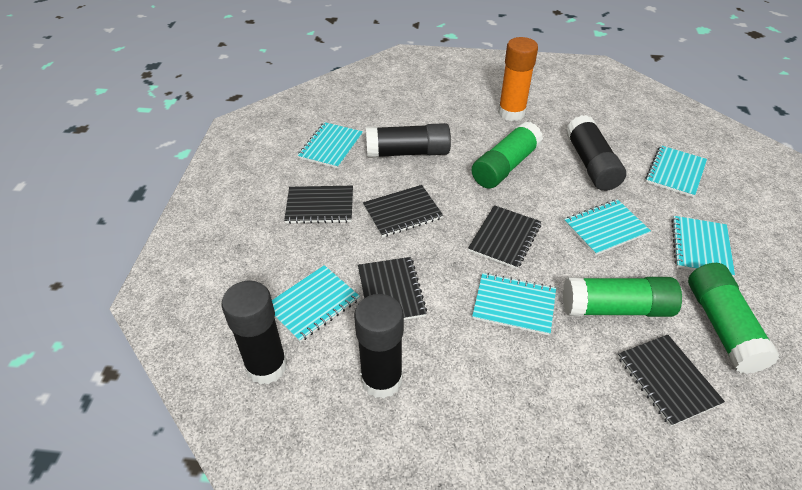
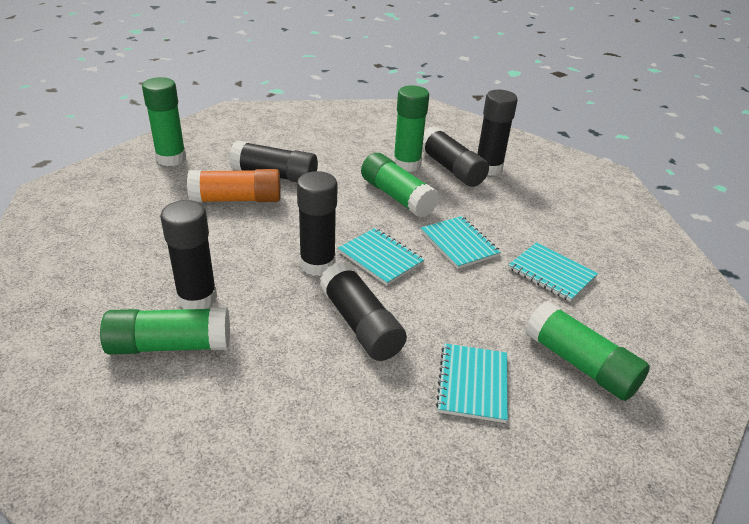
black glue stick: 4 -> 6
black notebook: 5 -> 0
green glue stick: 3 -> 5
turquoise notebook: 6 -> 4

